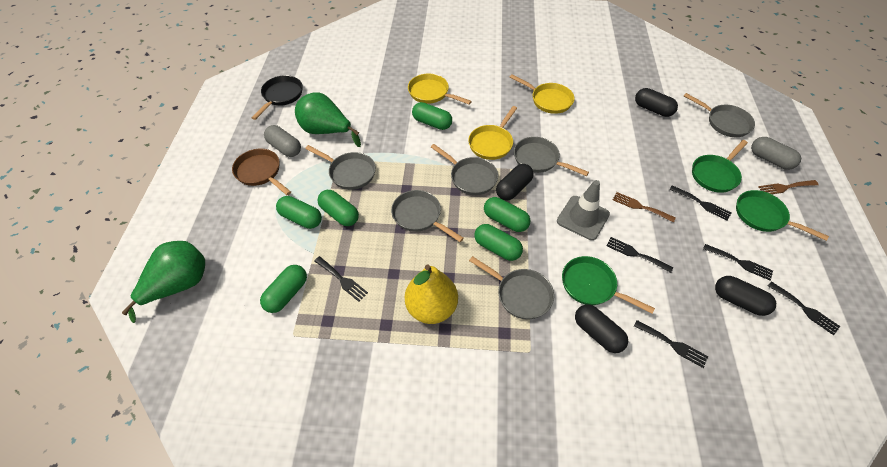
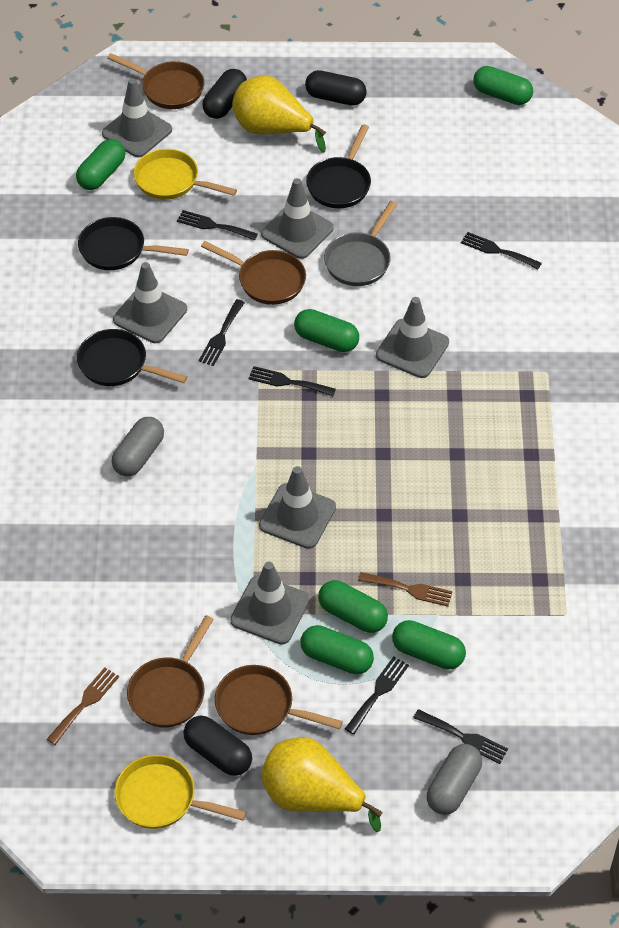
black capsule: 4 -> 3
black pan: 1 -> 3
brown pan: 1 -> 4
green pan: 3 -> 0
green pear: 2 -> 0
grey pan: 6 -> 1
grey traffic cone: 1 -> 6
yellow pan: 3 -> 2
yellow pear: 1 -> 2

